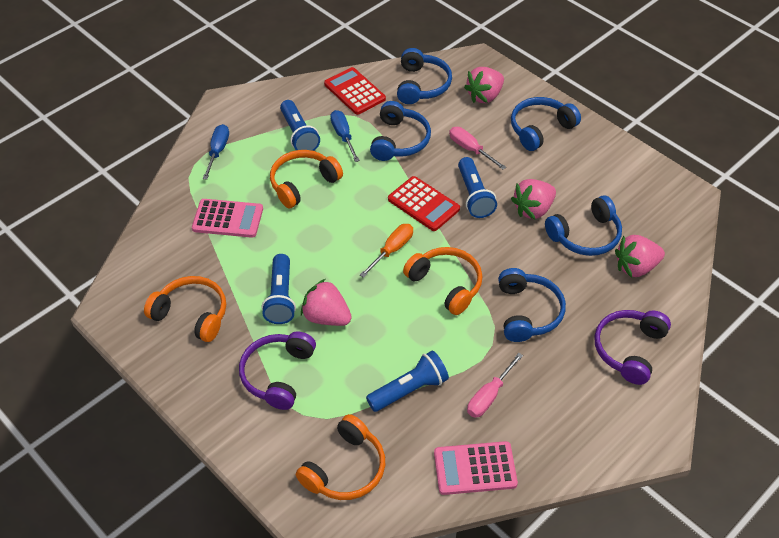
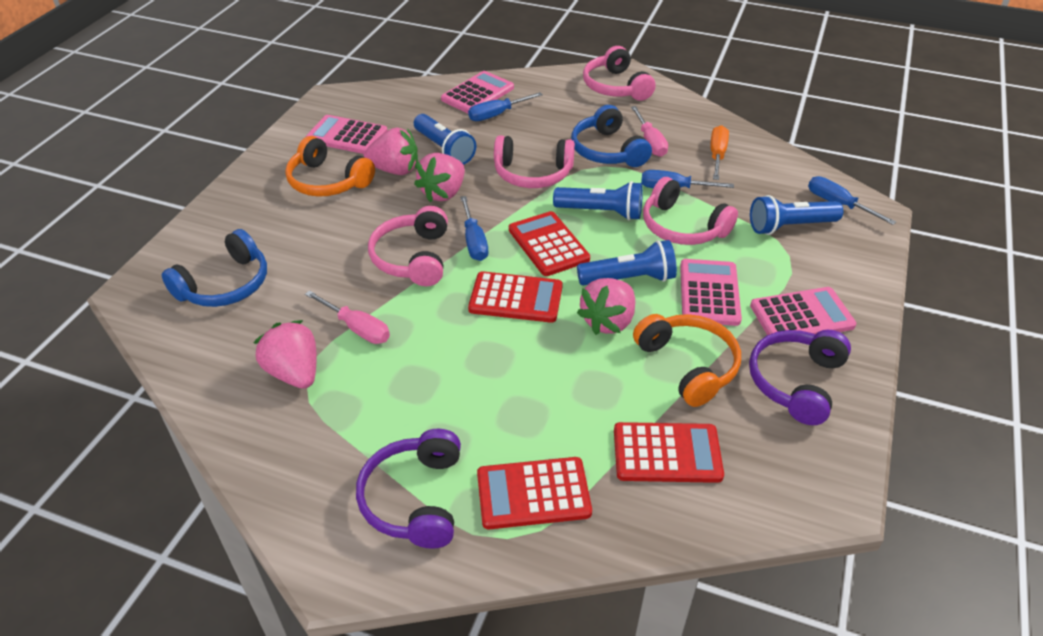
blue headphones: 5 -> 2
blue screwdriver: 2 -> 4
orange headphones: 4 -> 2
pink calculator: 2 -> 4
pink headphones: 0 -> 4
red calculator: 2 -> 4

